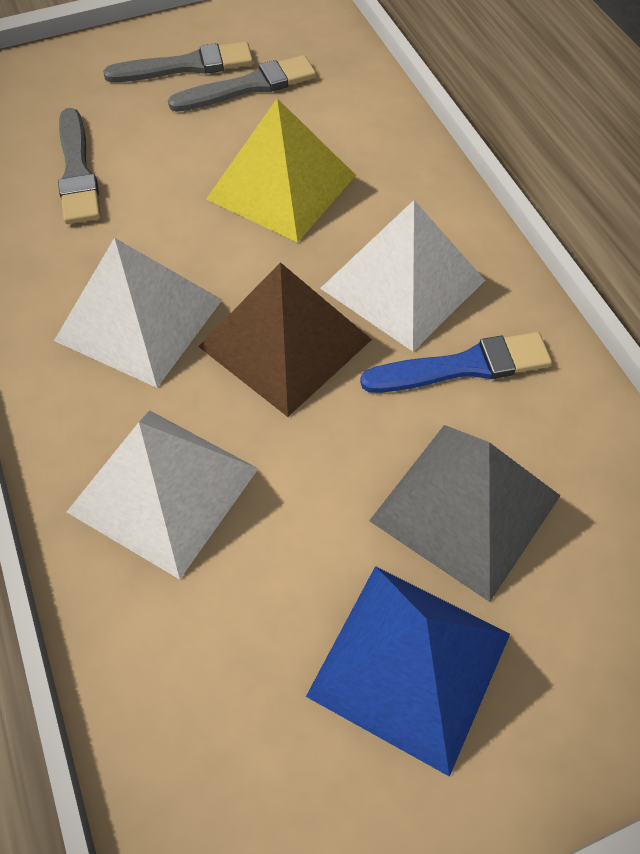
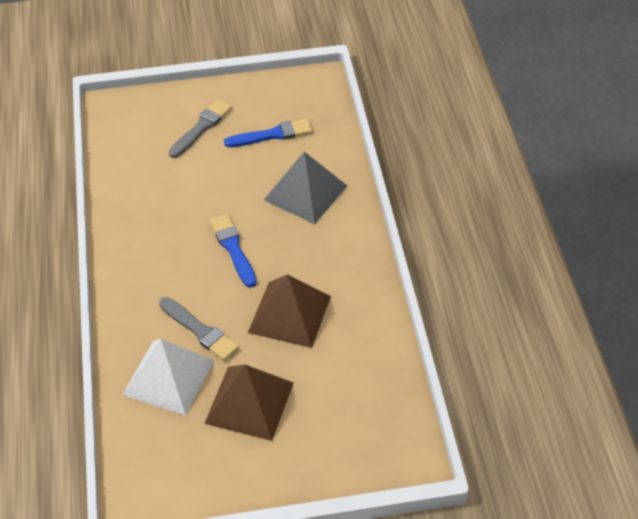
blue brush: 1 -> 2
blue pyramid: 1 -> 0
brown pyramid: 1 -> 2
grey brush: 3 -> 2
white pyramid: 3 -> 1
yellow pyramid: 1 -> 0

